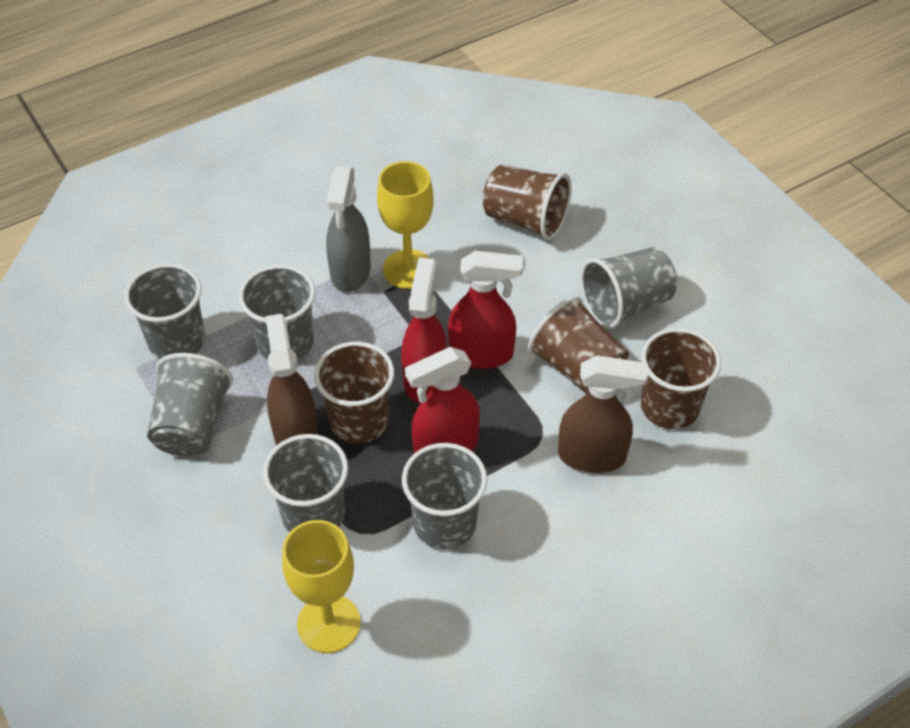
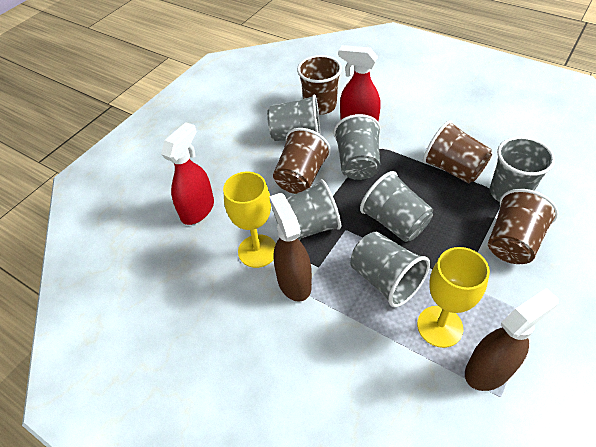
grey spray bottle: 1 -> 0
red spray bottle: 3 -> 2

